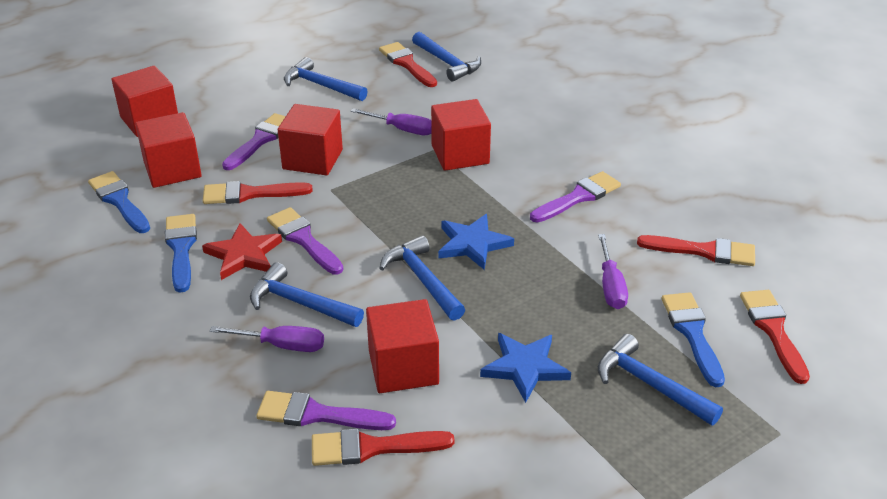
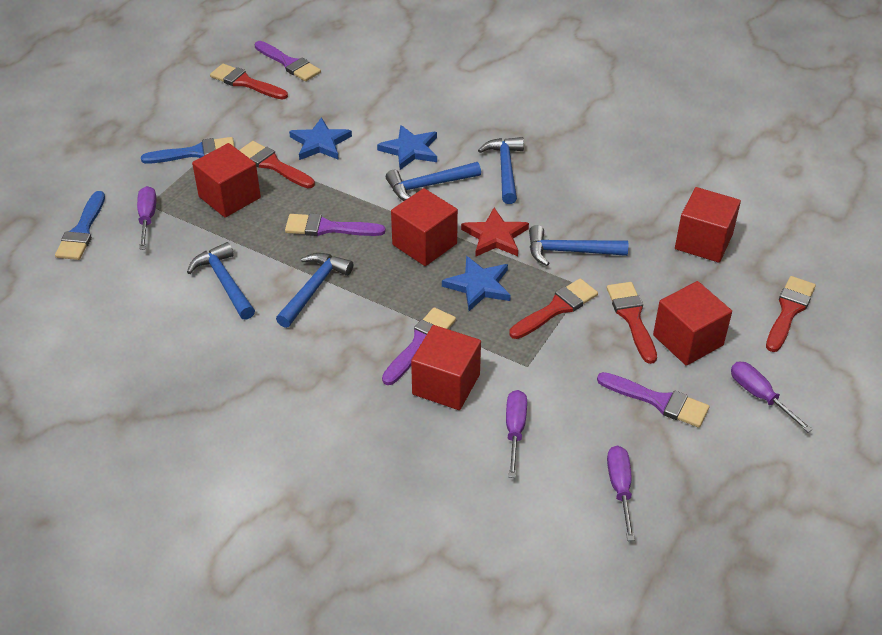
blue brush: 3 -> 2
blue star: 2 -> 3
purple screwdriver: 3 -> 4

